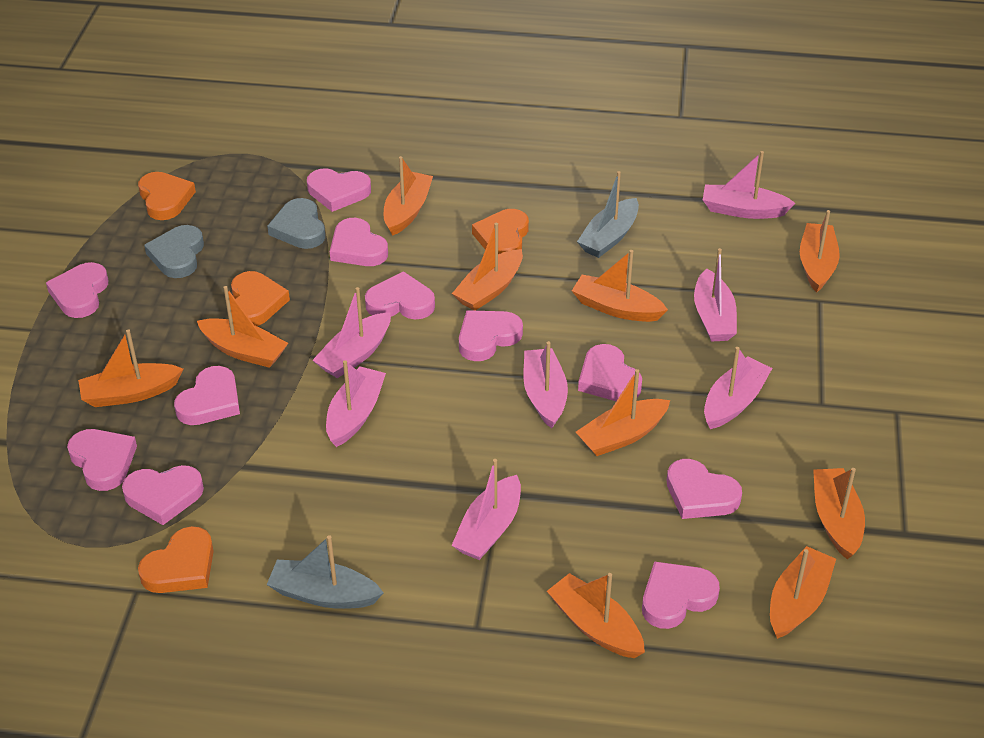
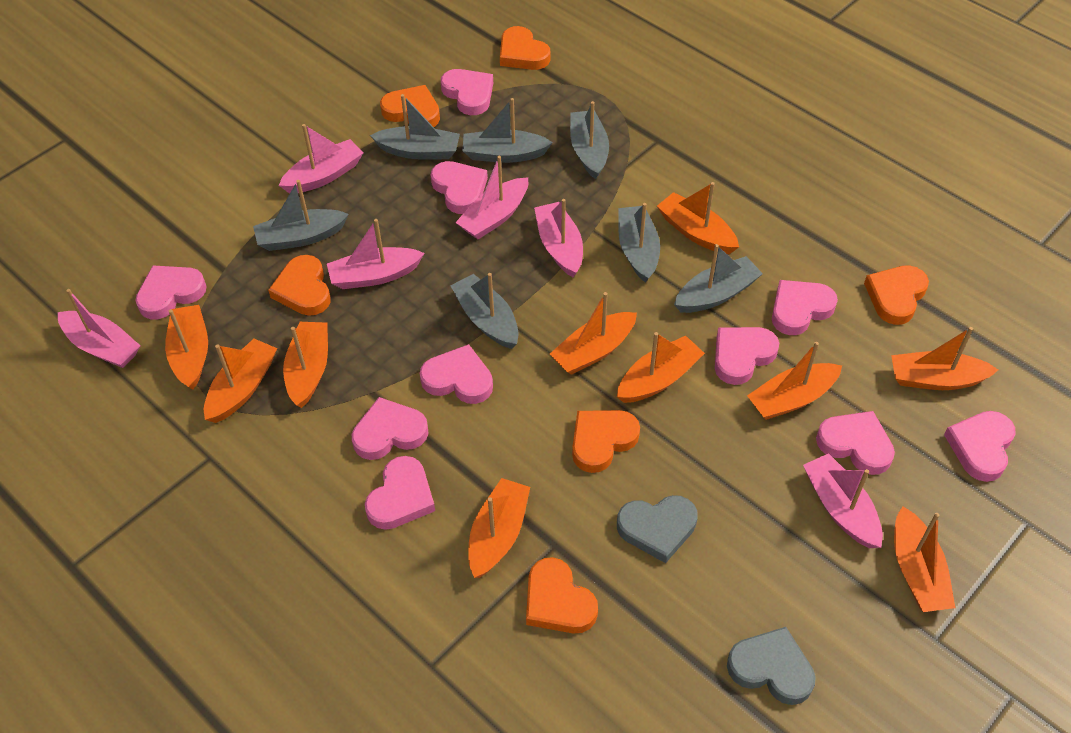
grey boat: 2 -> 7
orange heart: 4 -> 6
pink boat: 7 -> 6
pink heart: 11 -> 10

